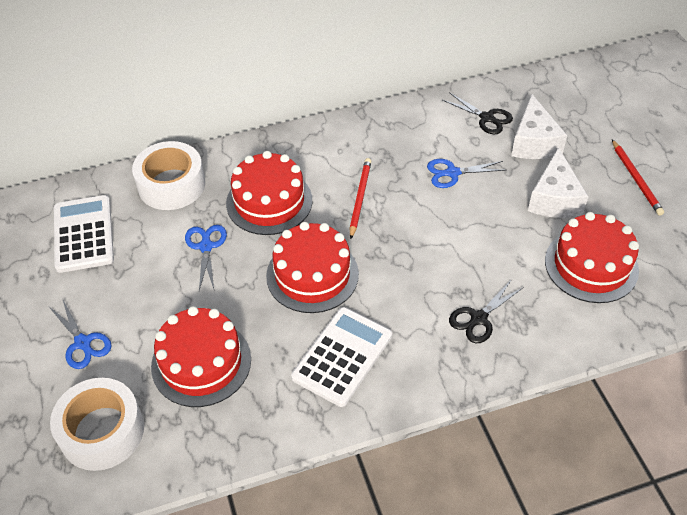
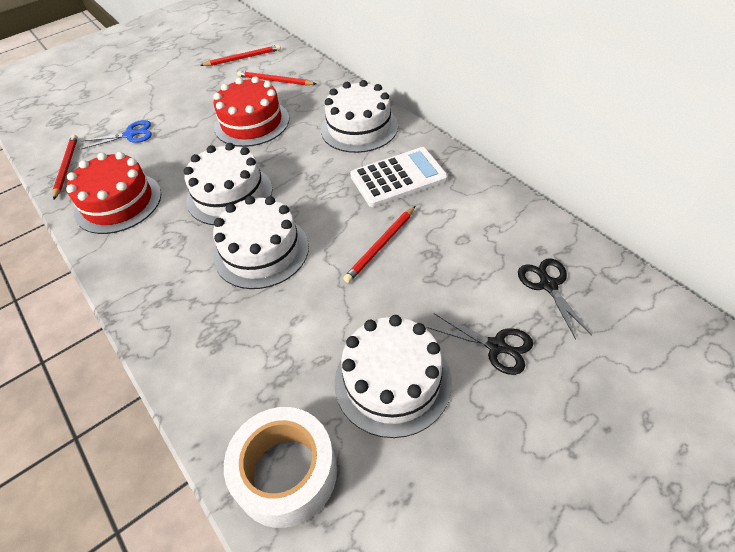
blue scissors: 3 -> 1
red cake: 4 -> 2
red pencil: 2 -> 4
white cake: 0 -> 4
white calculator: 2 -> 1
white cheese: 2 -> 0
white tape: 2 -> 1

